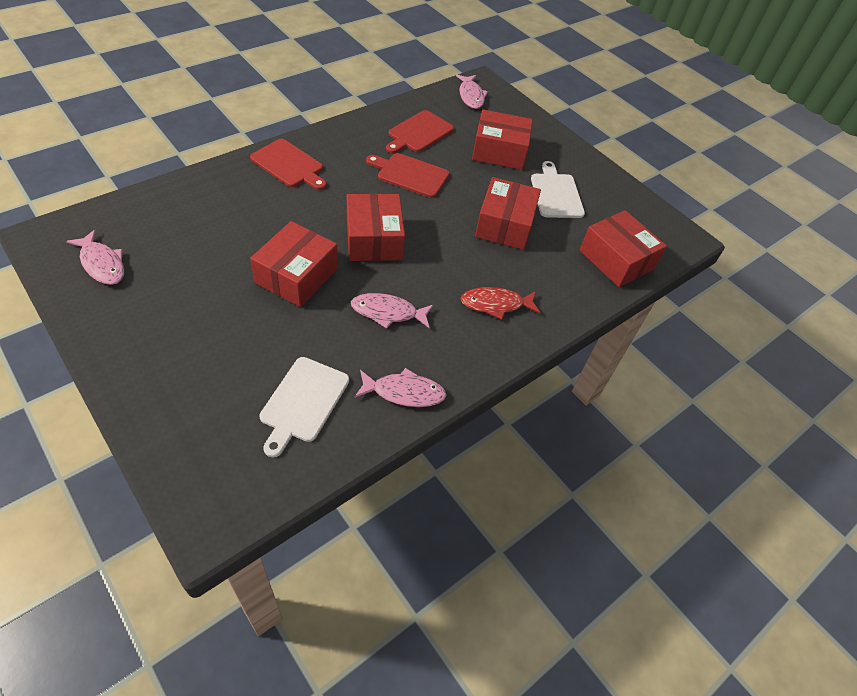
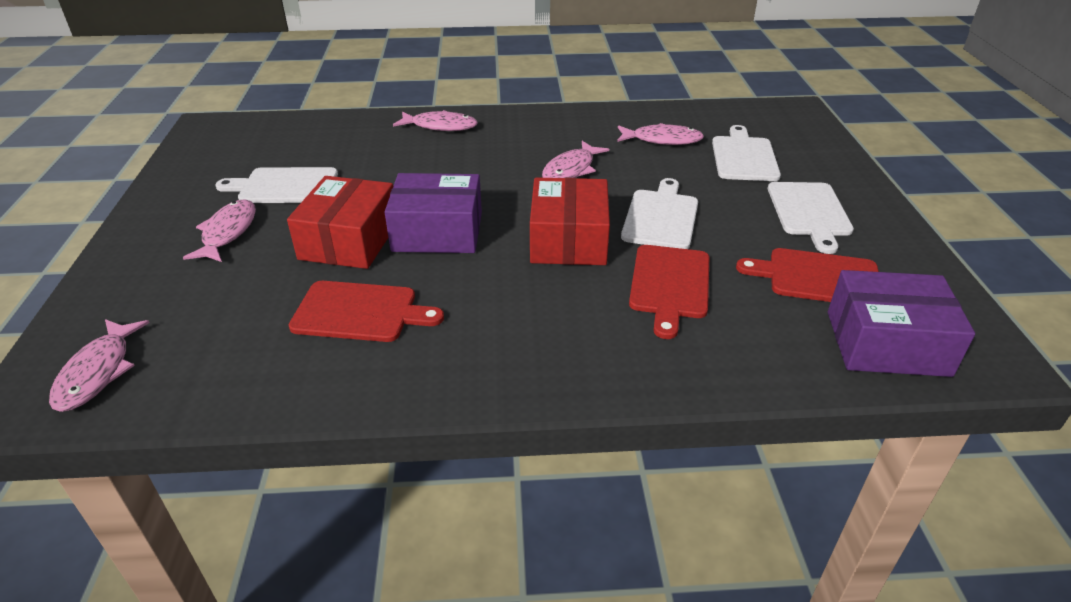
pink fish: 4 -> 5
purple box: 0 -> 2
red box: 5 -> 2
red fish: 1 -> 0
white cutting board: 2 -> 4

